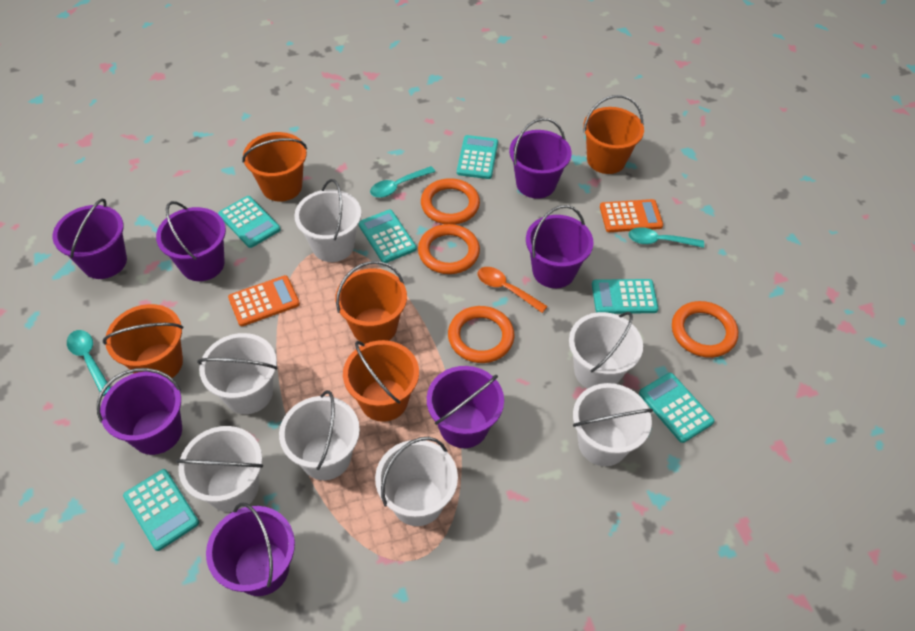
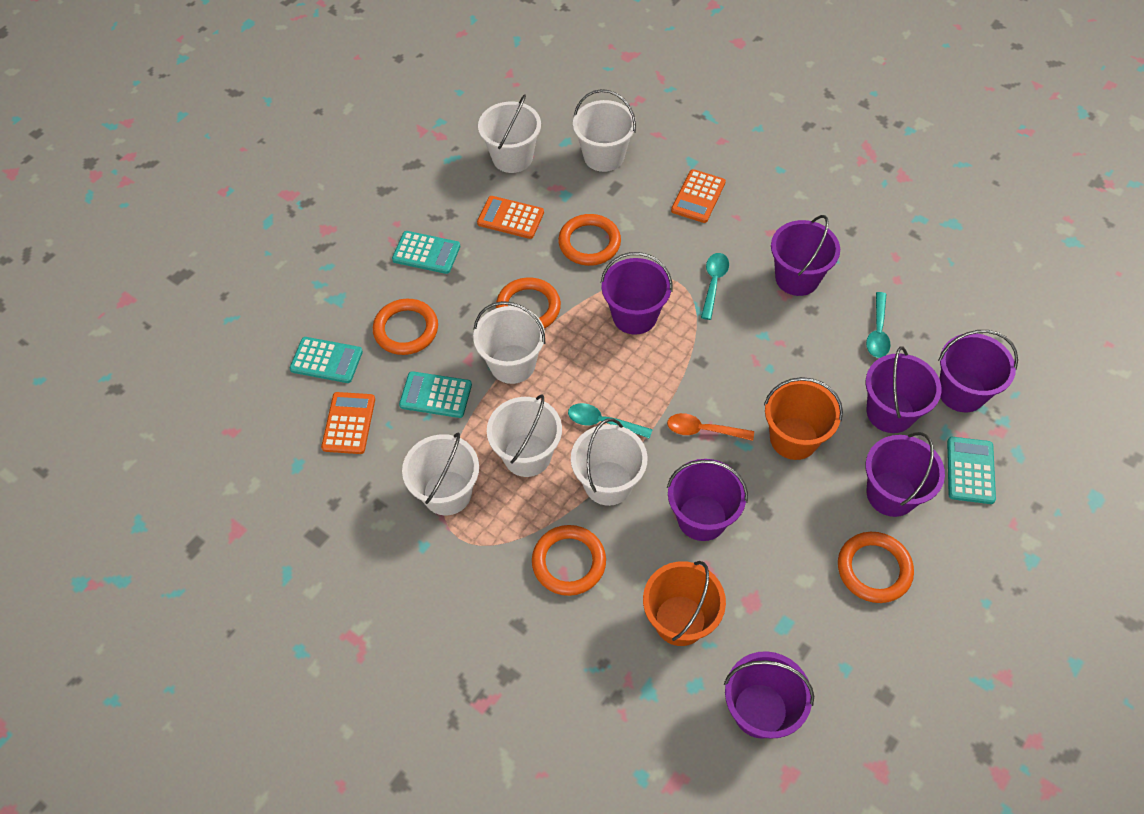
orange bucket: 5 -> 2
orange calculator: 2 -> 3
orange ring: 4 -> 5
turquoise calculator: 6 -> 4
white bucket: 7 -> 6

